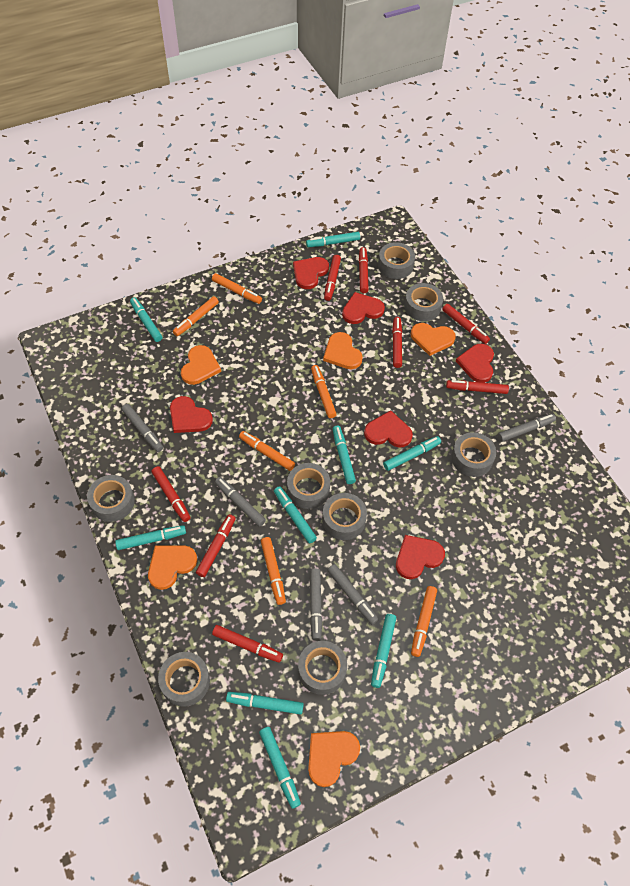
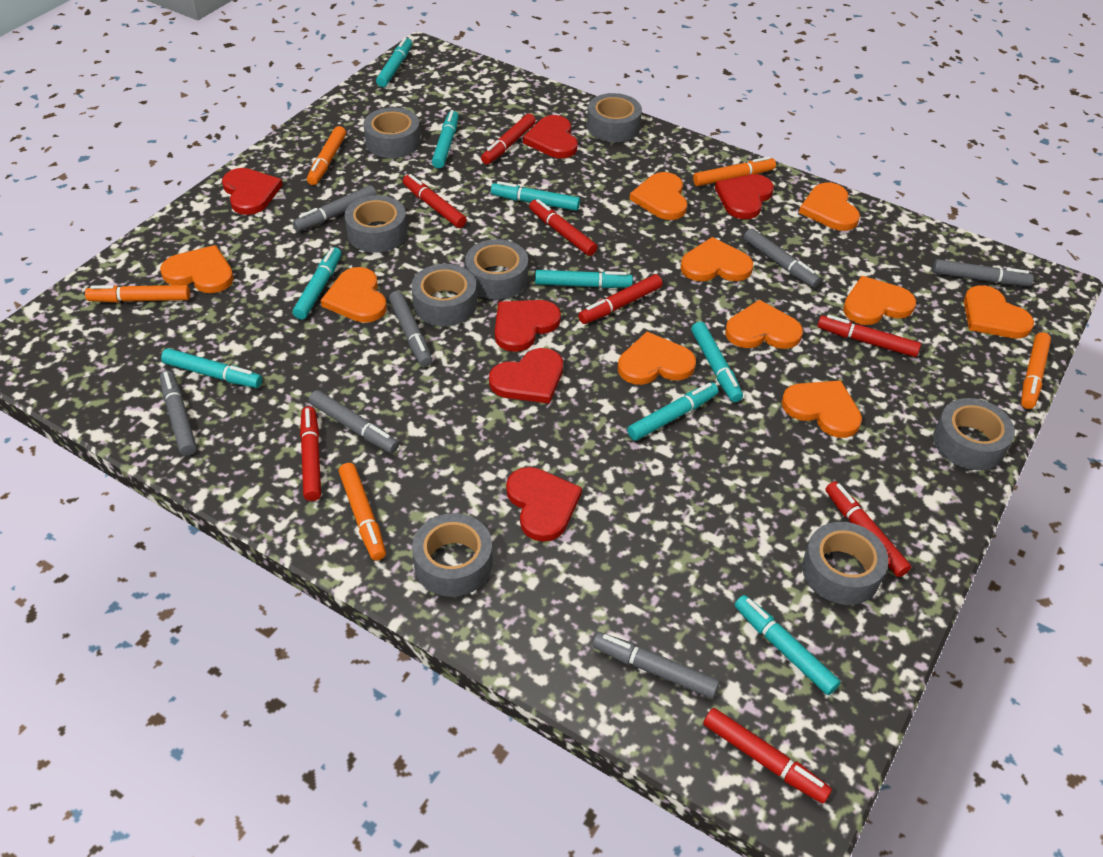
grey marker: 5 -> 7
orange heart: 5 -> 10
orange marker: 6 -> 5

